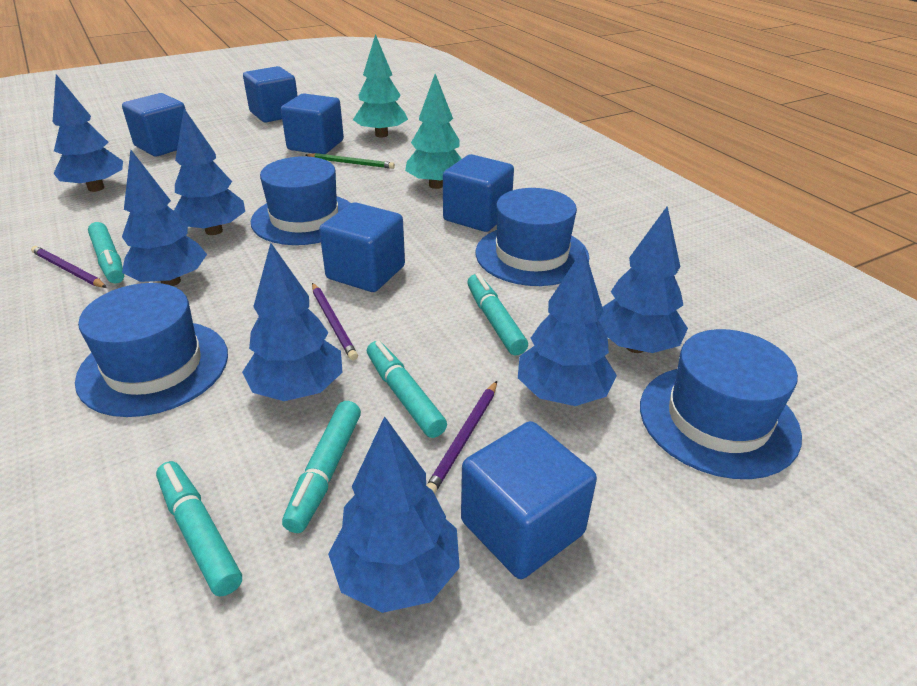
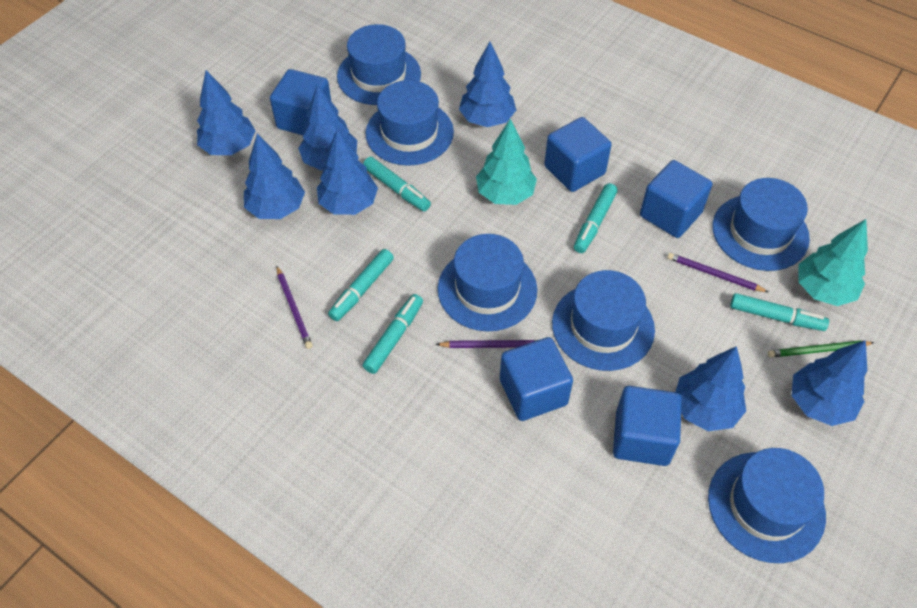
blue cube: 6 -> 5
blue hat: 4 -> 6

